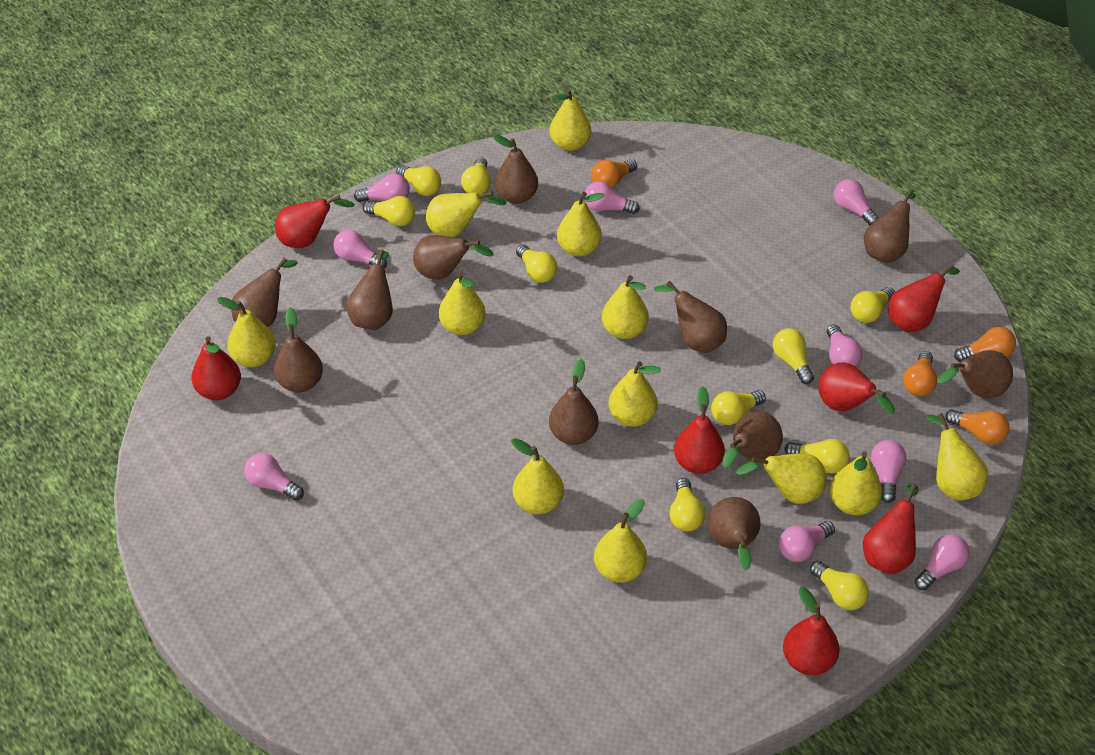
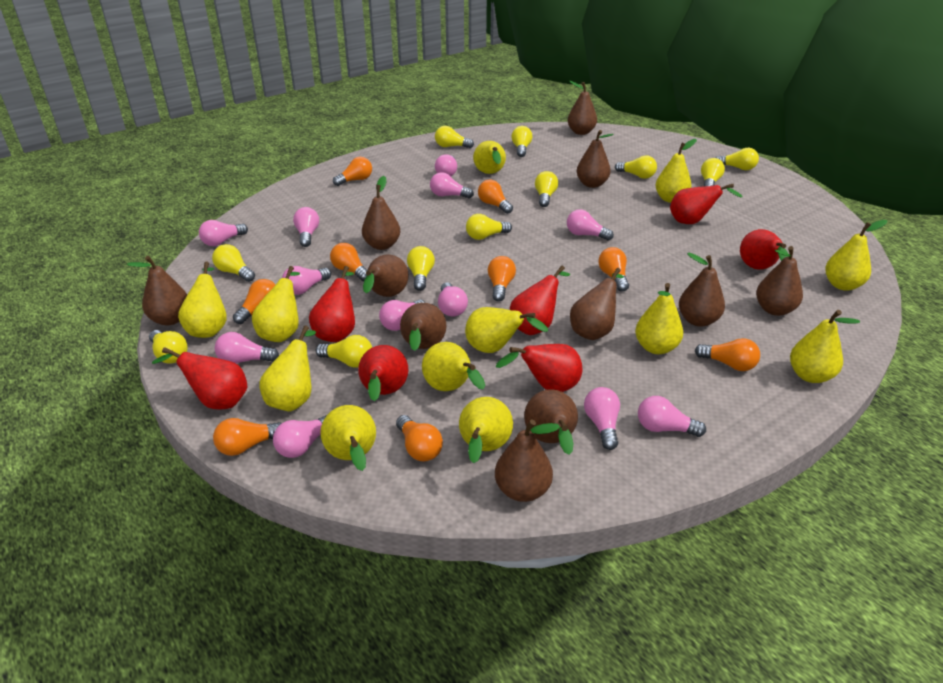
orange light bulb: 4 -> 9
pink light bulb: 9 -> 12
yellow light bulb: 10 -> 11

